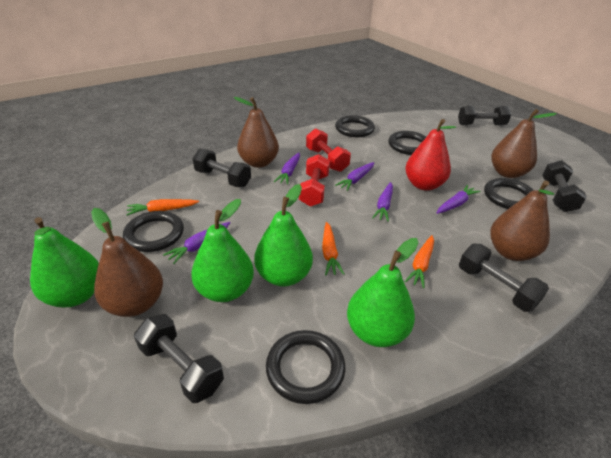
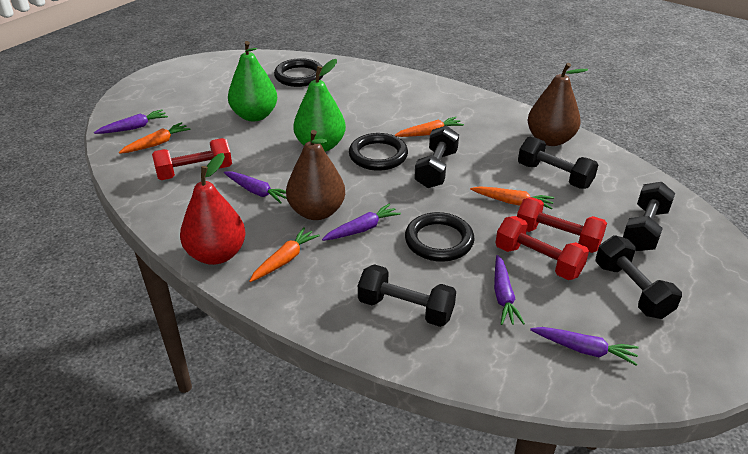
black ring: 5 -> 3
brown pear: 4 -> 2
green pear: 4 -> 2
orange carrot: 3 -> 4
red dumbbell: 2 -> 3

